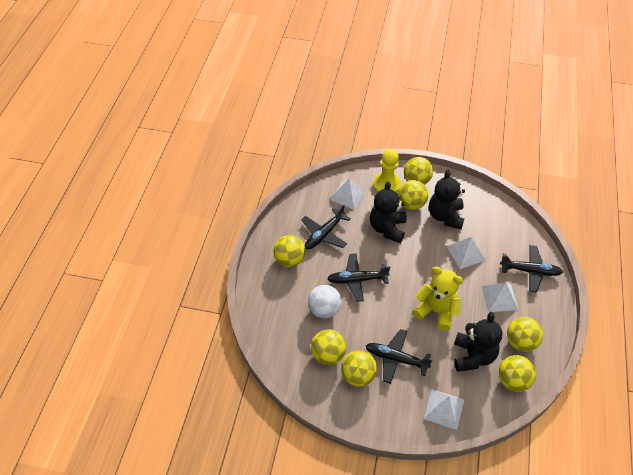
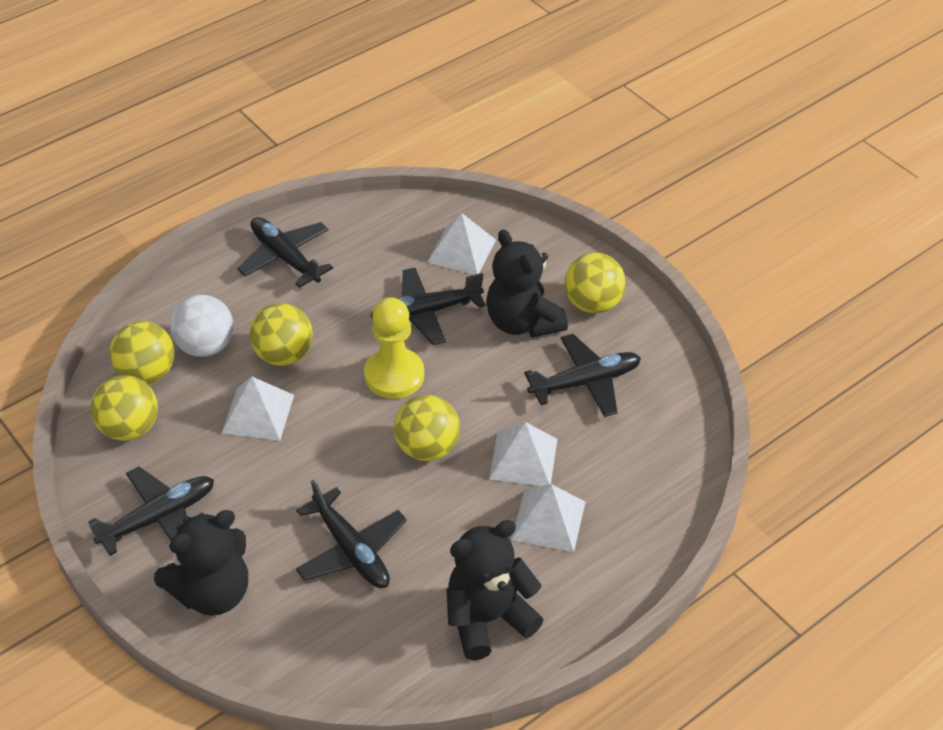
black plane: 4 -> 5
yellow ball: 7 -> 5
yellow teddy bear: 1 -> 0

